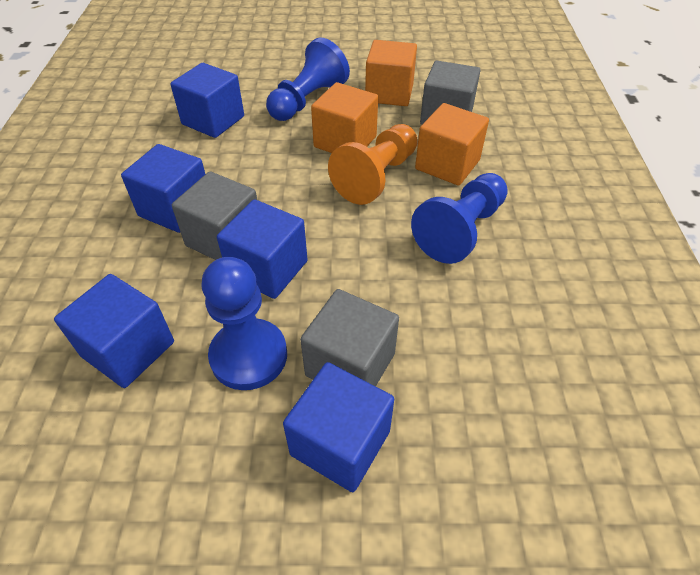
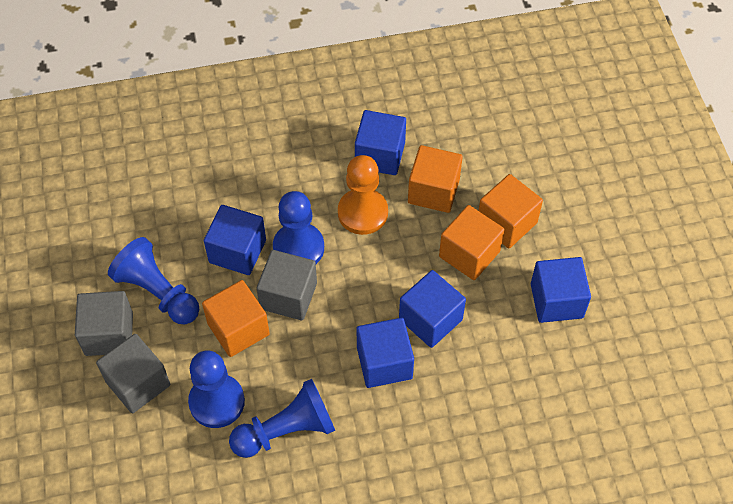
blue pawn: 3 -> 4
orange cube: 3 -> 4

